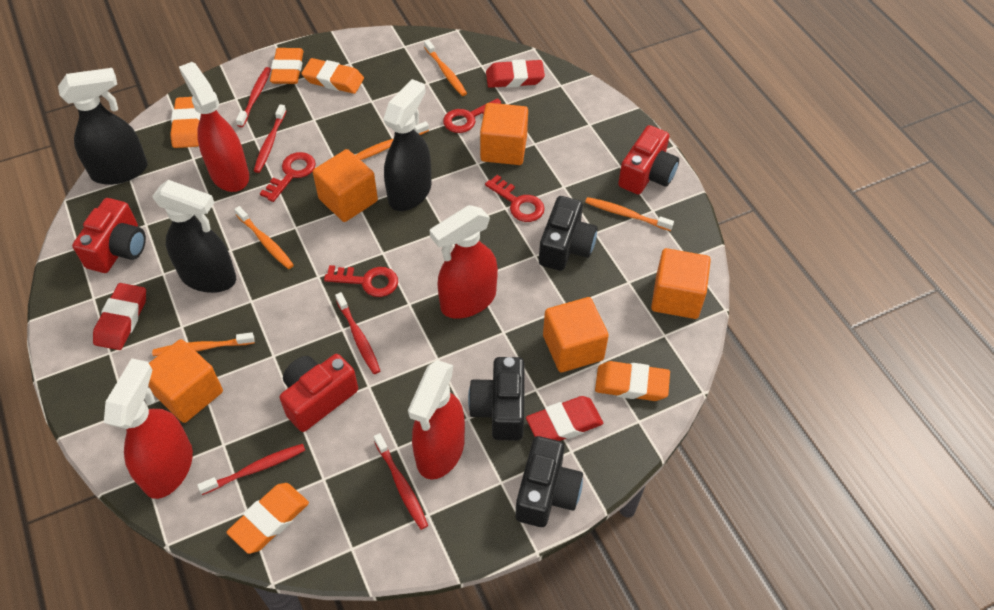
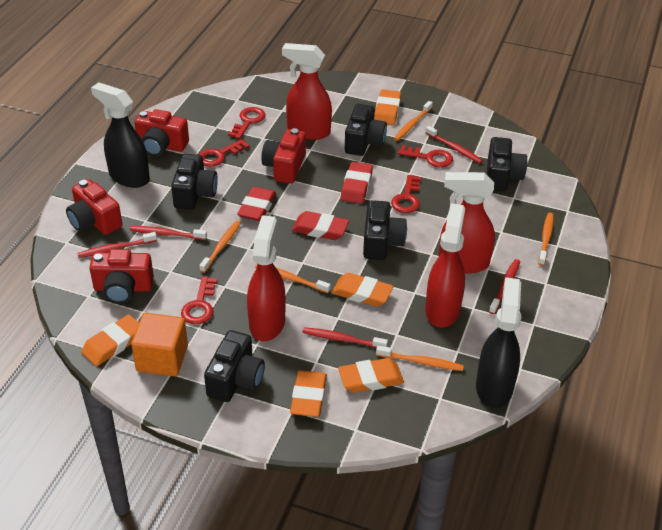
black camera: 3 -> 5
black spray bottle: 3 -> 2
orange cube: 5 -> 1
red camera: 3 -> 4
red key: 4 -> 5

